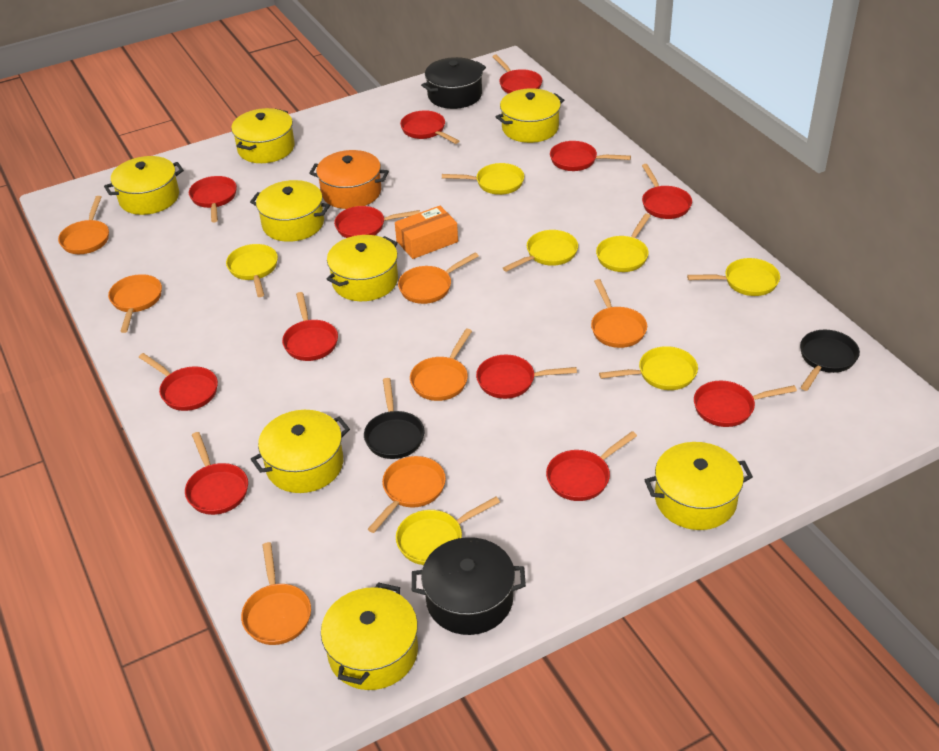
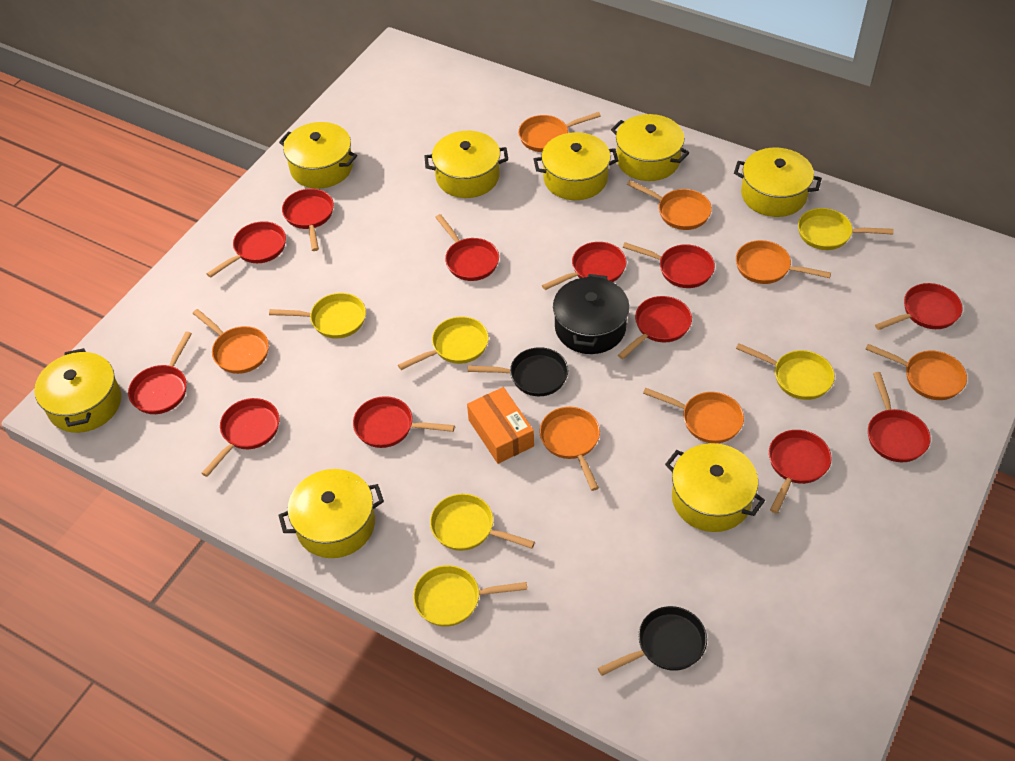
black pot: 2 -> 1
orange pot: 1 -> 0
yellow pan: 7 -> 6

